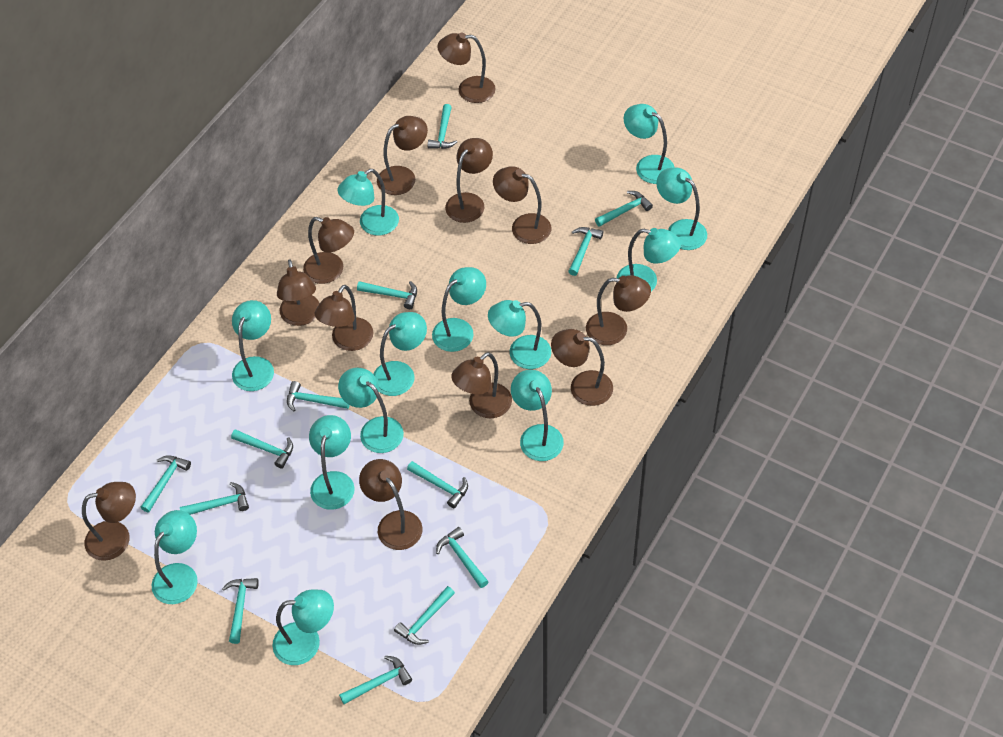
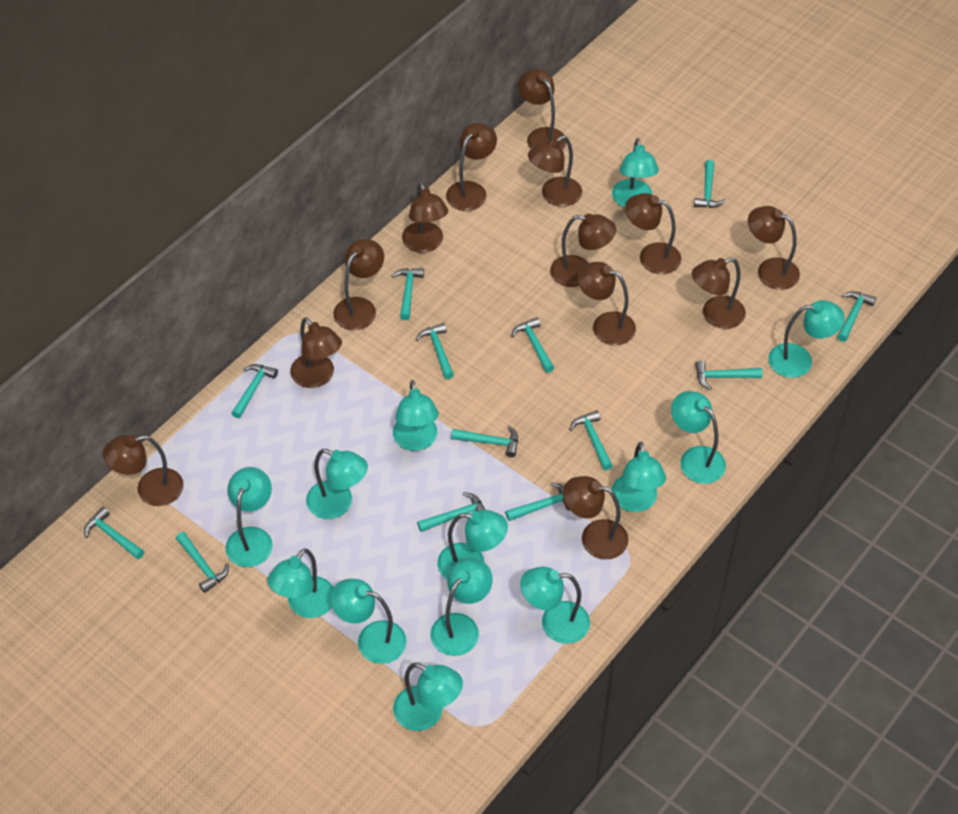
brown lamp: 12 -> 13

